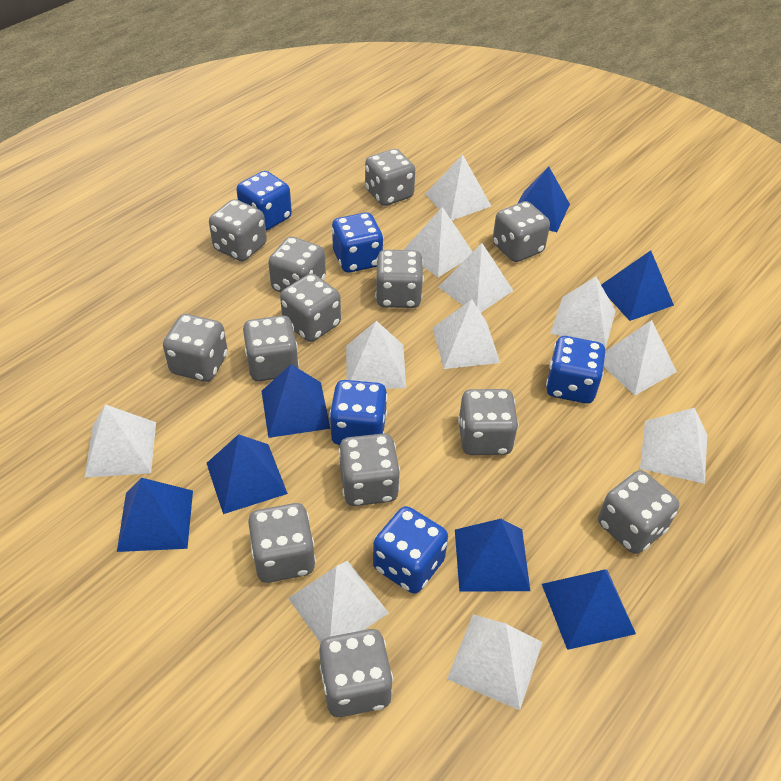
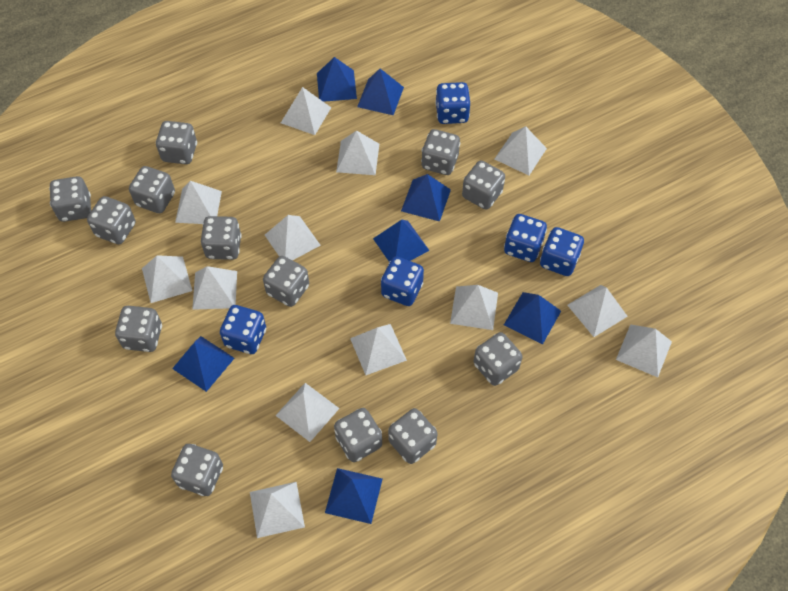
white pyramid: 11 -> 13

